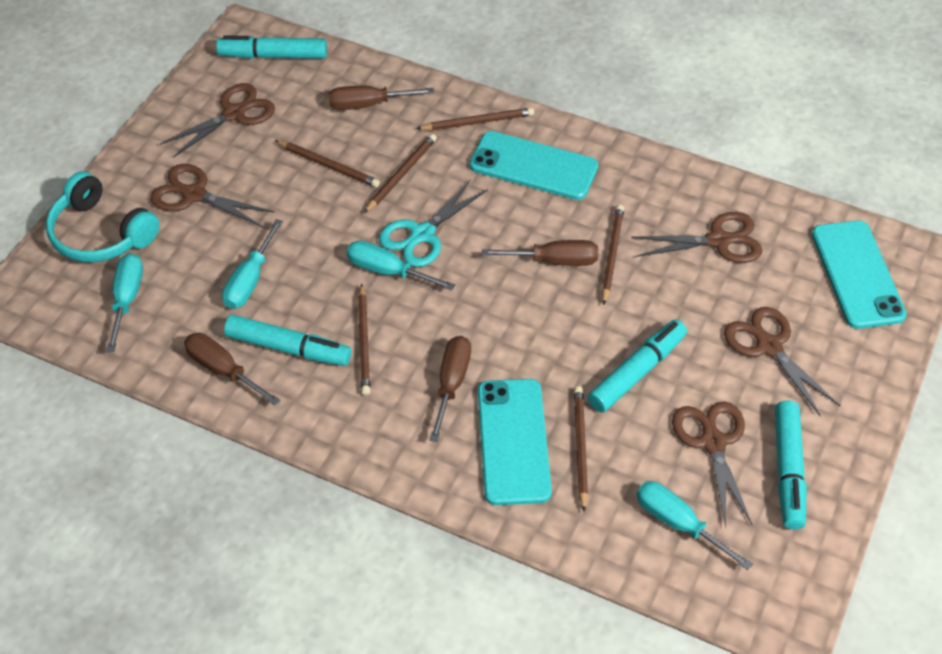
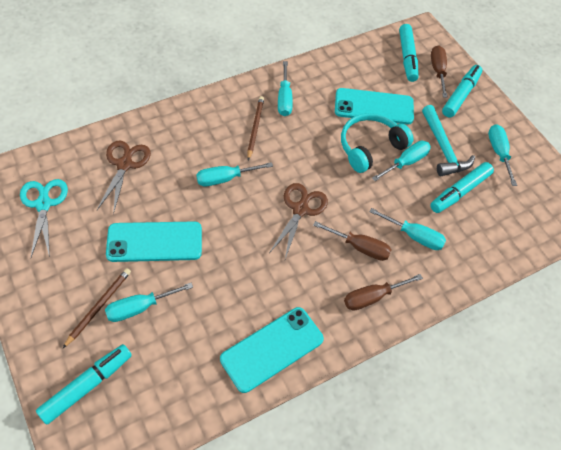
brown pencil: 6 -> 2
brown scissors: 5 -> 2
brown screwdriver: 4 -> 3
turquoise hammer: 0 -> 1
turquoise screwdriver: 4 -> 6

